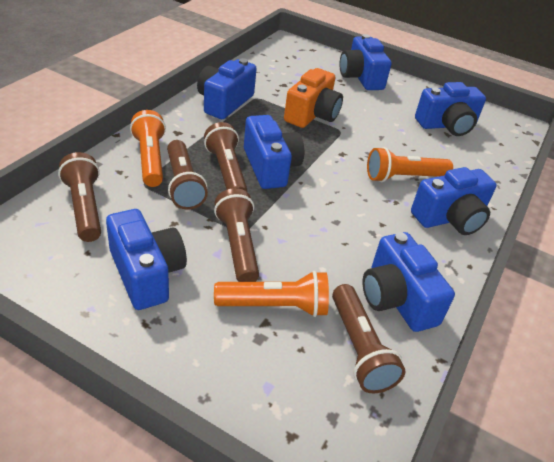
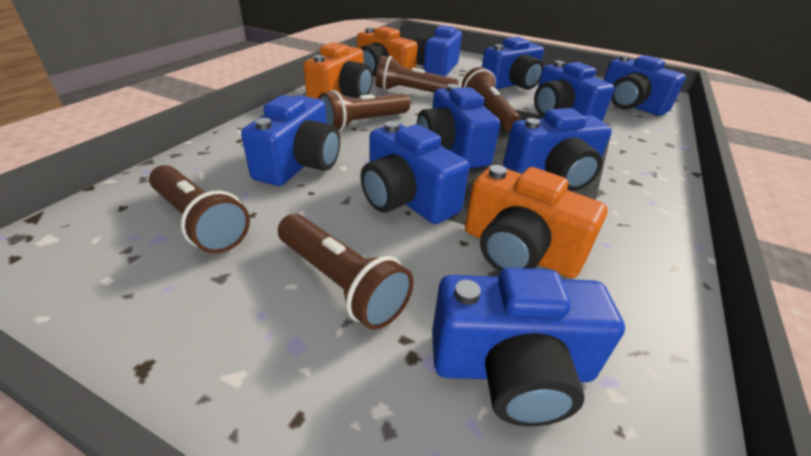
blue camera: 7 -> 9
orange camera: 1 -> 3
orange flashlight: 3 -> 0

